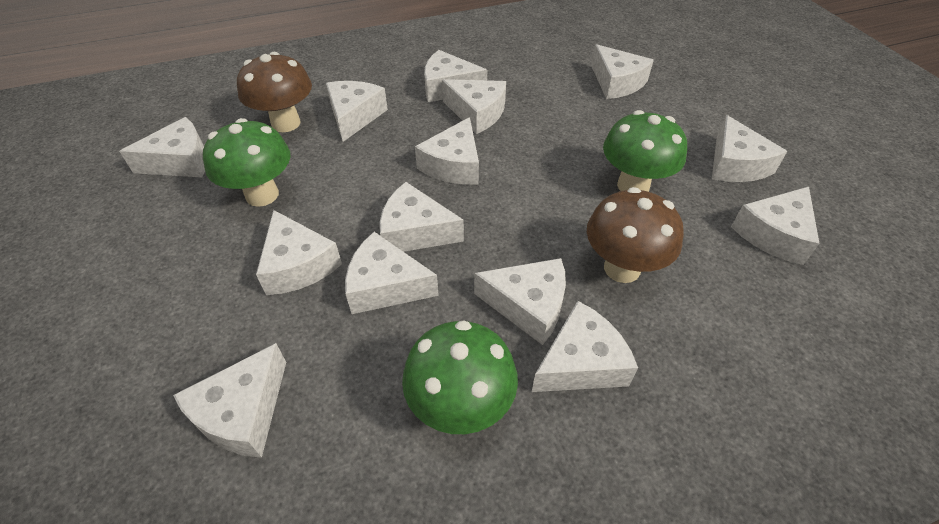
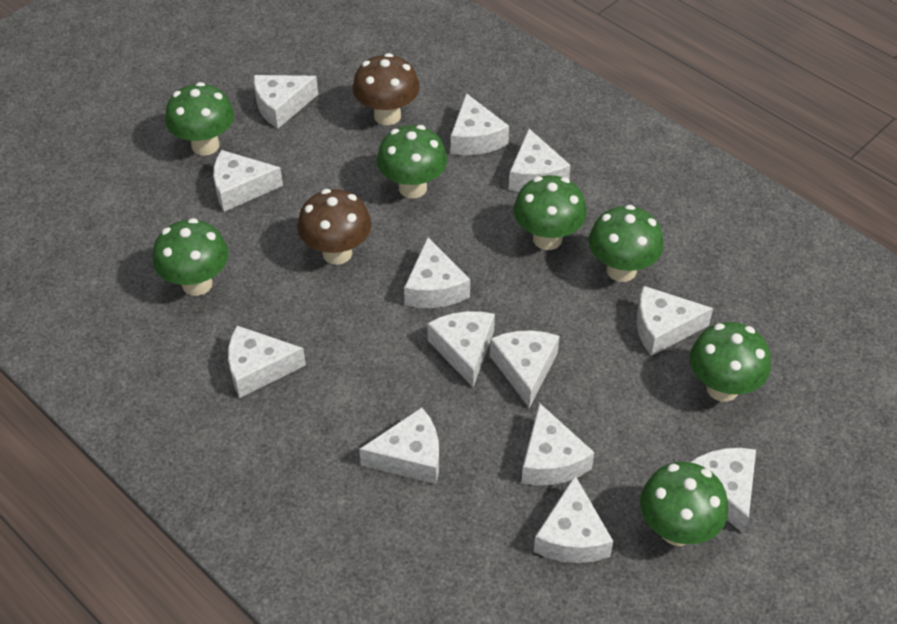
green mushroom: 3 -> 7
white cheese: 14 -> 13

